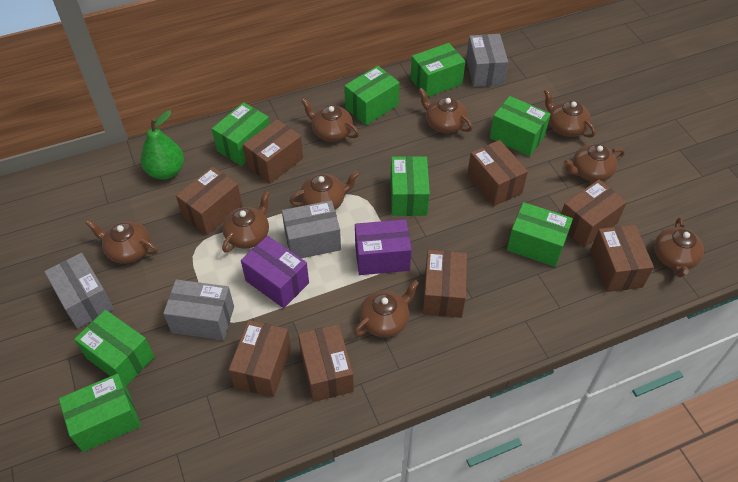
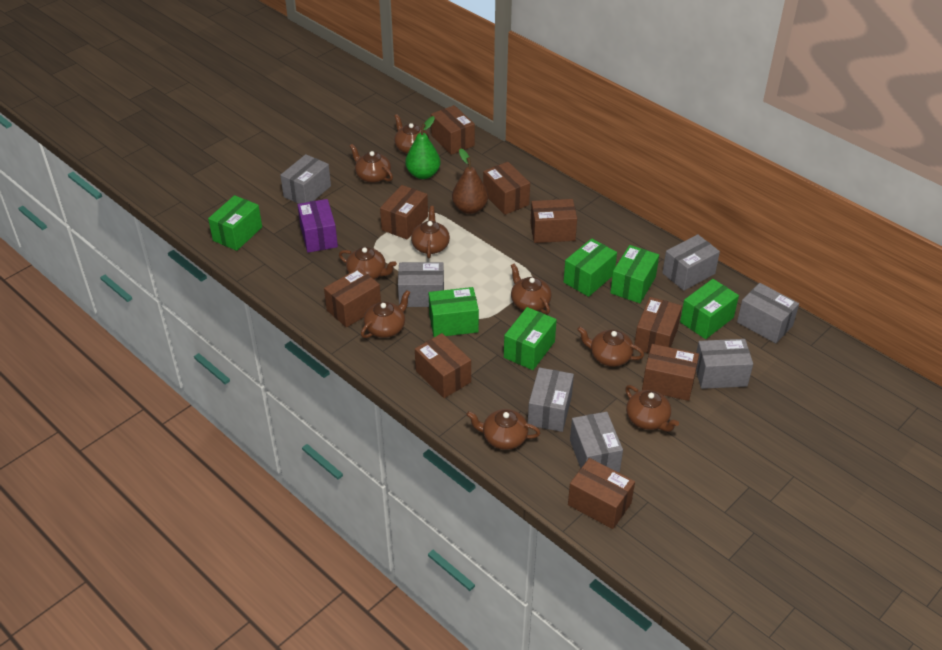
brown box: 8 -> 9
brown pear: 0 -> 1
green box: 8 -> 6
grey box: 4 -> 7
purple box: 2 -> 1

